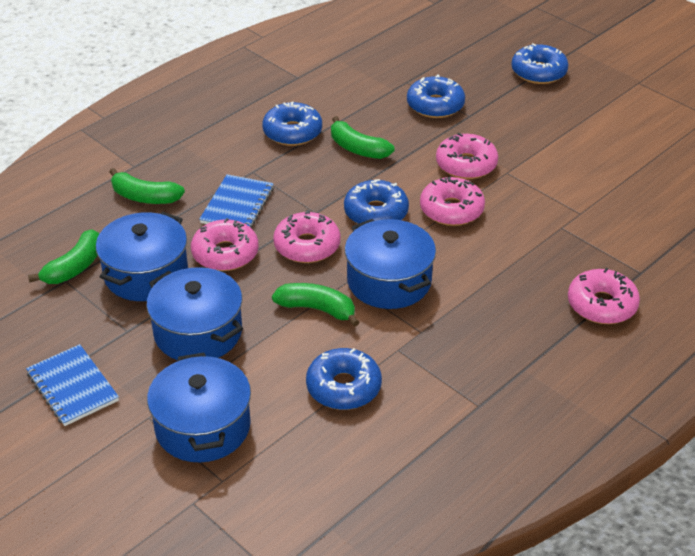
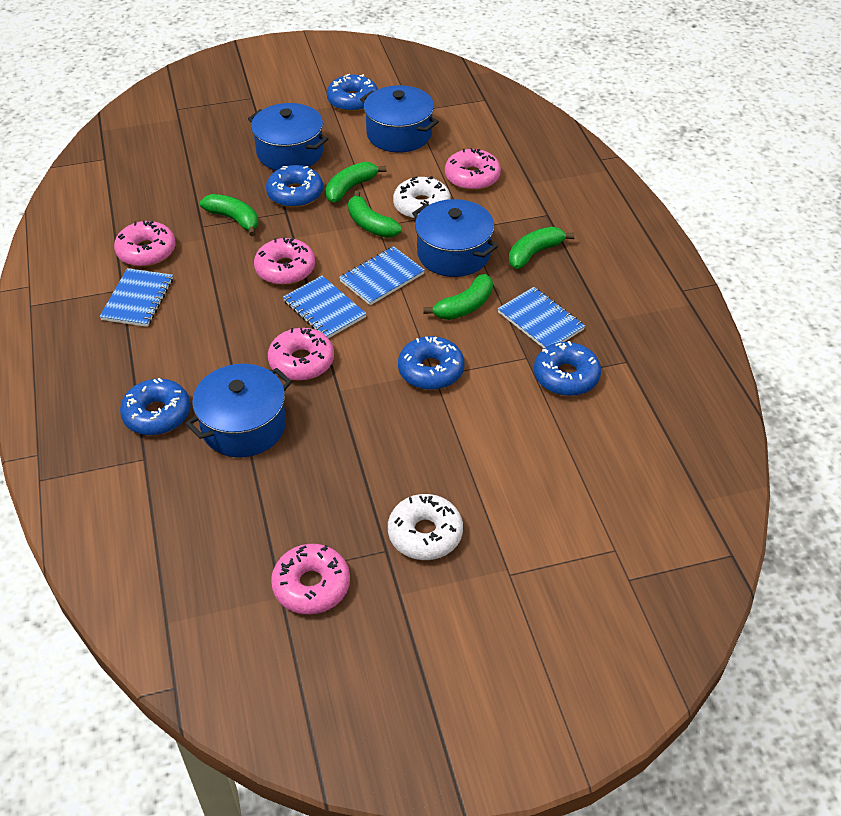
blue notebook: 2 -> 4
green banana: 4 -> 5
white donut: 0 -> 2

